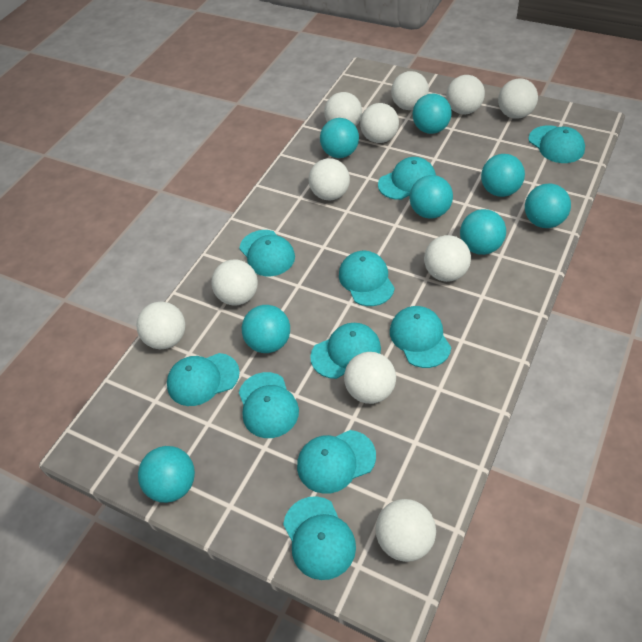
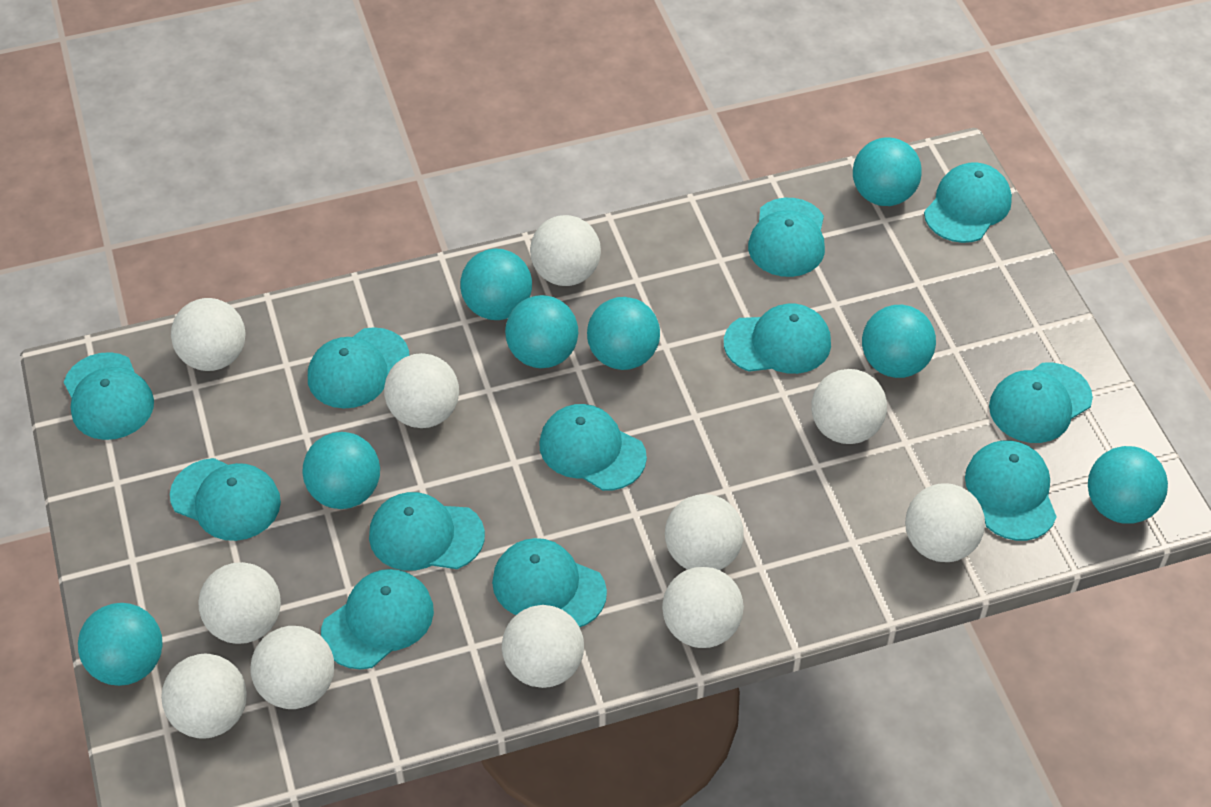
turquoise cap: 10 -> 12

